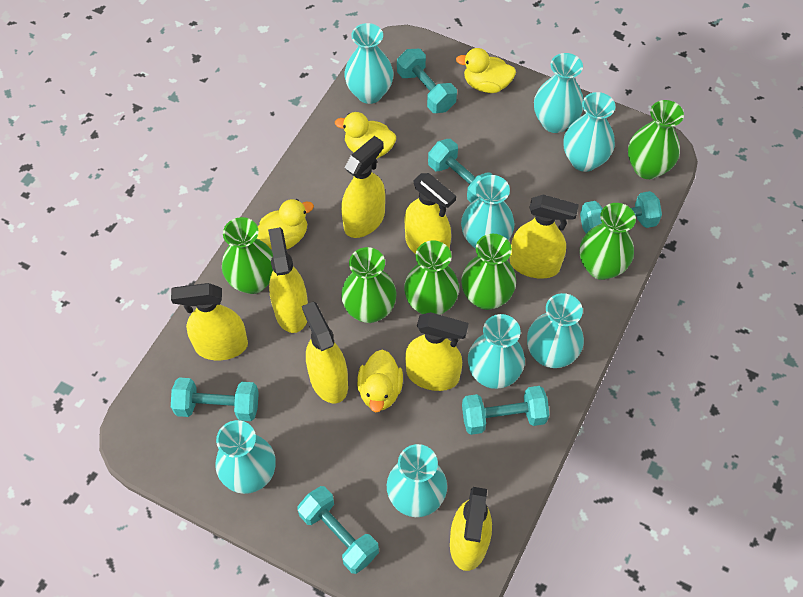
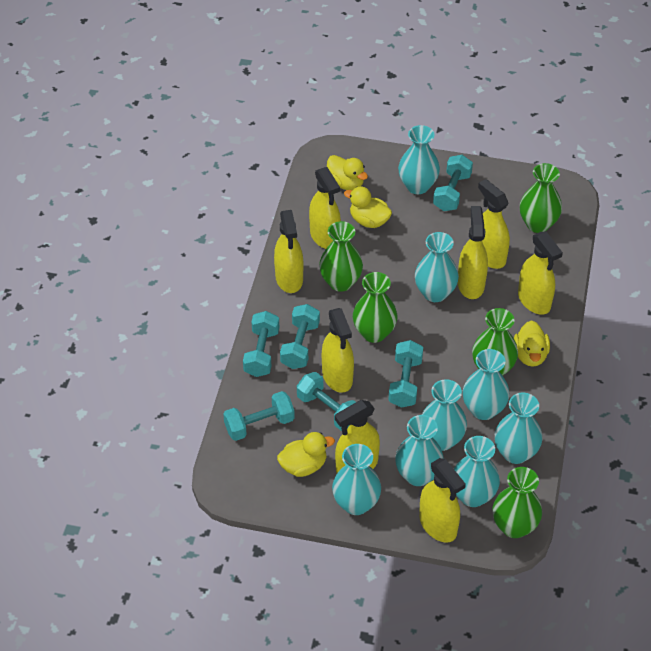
green vase: 6 -> 5

